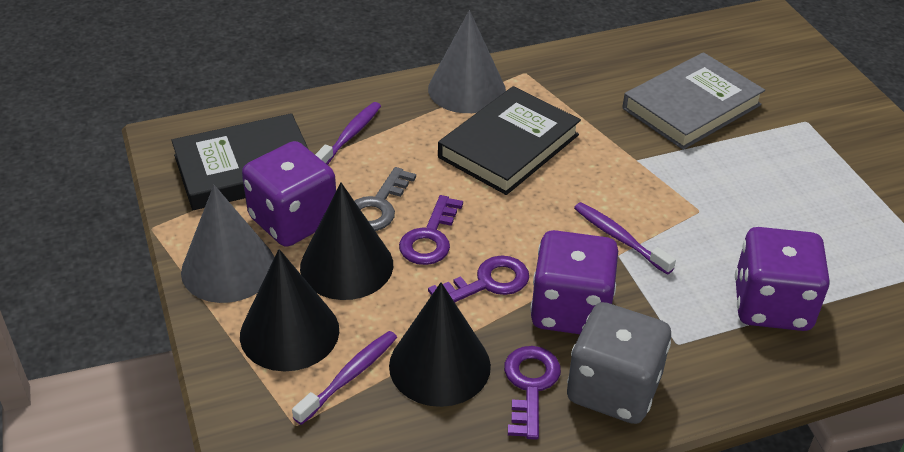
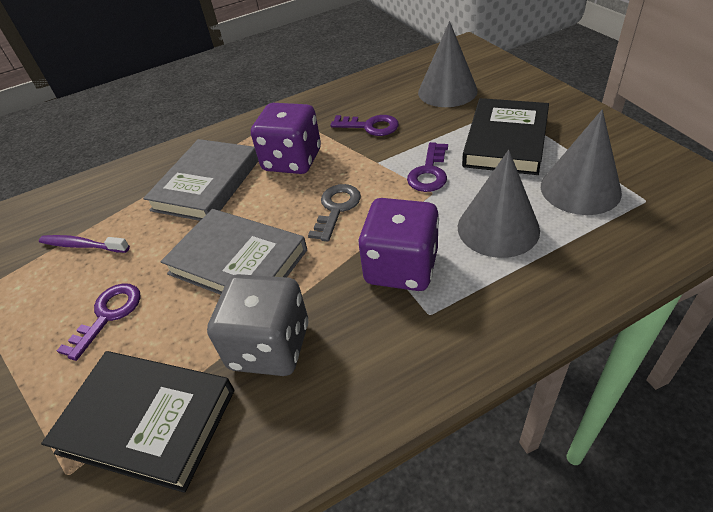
black cone: 3 -> 0
grey book: 1 -> 2
grey cone: 2 -> 3
purple dice: 3 -> 2
purple toothbrush: 3 -> 1

